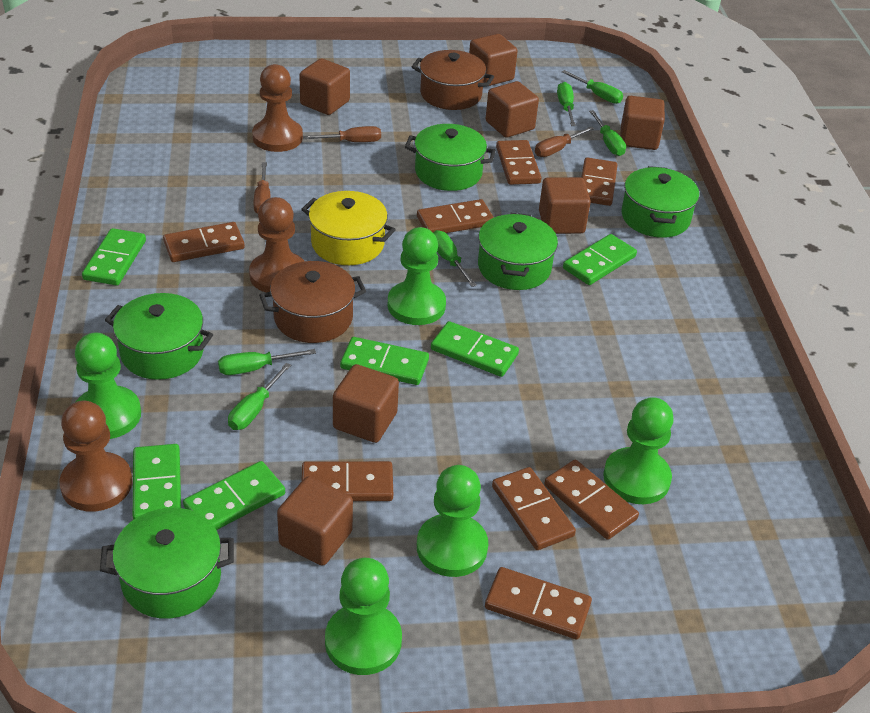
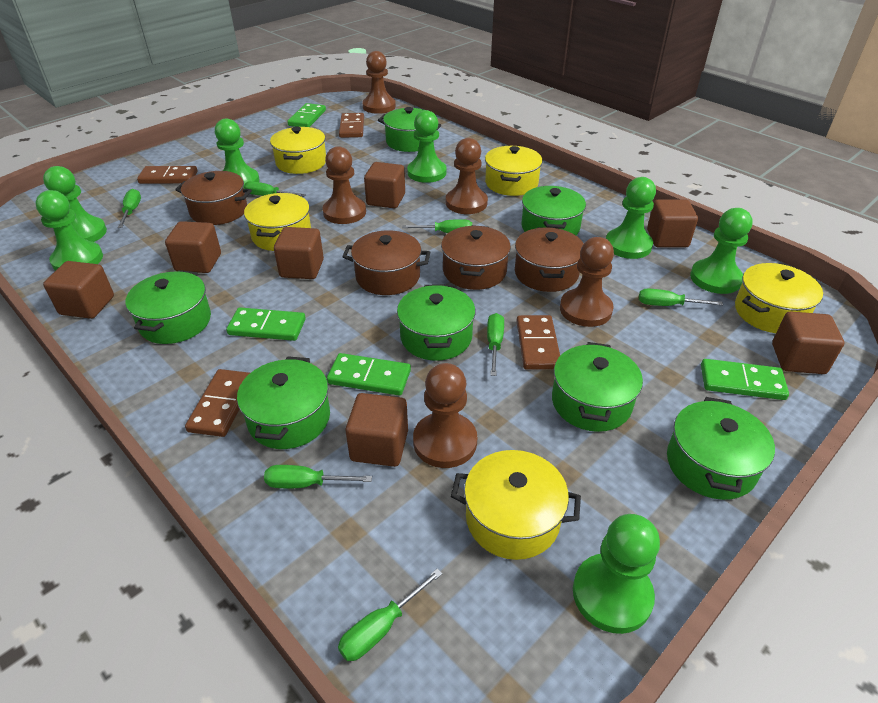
brown domino: 8 -> 4
brown pawn: 3 -> 5
brown pot: 2 -> 4
brown screwdriver: 3 -> 0
green domino: 6 -> 4
green pawn: 5 -> 7
green pot: 5 -> 7
green screwdriver: 6 -> 7
yellow pot: 1 -> 5

